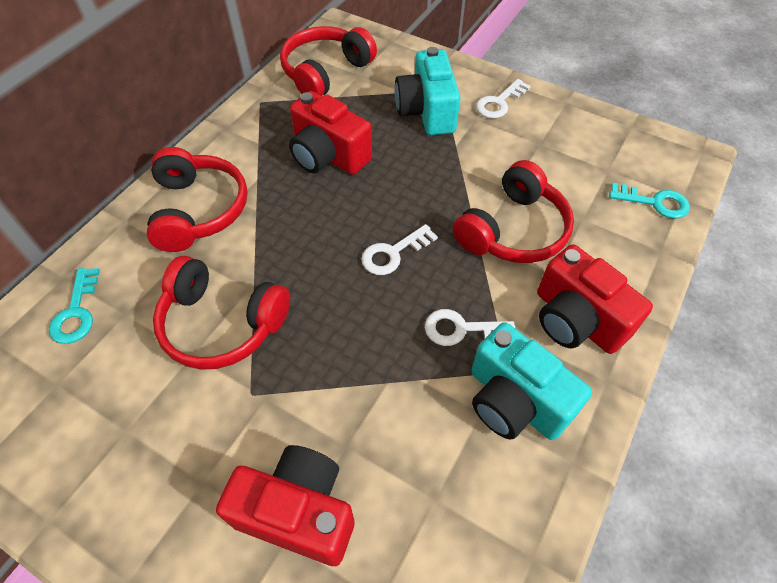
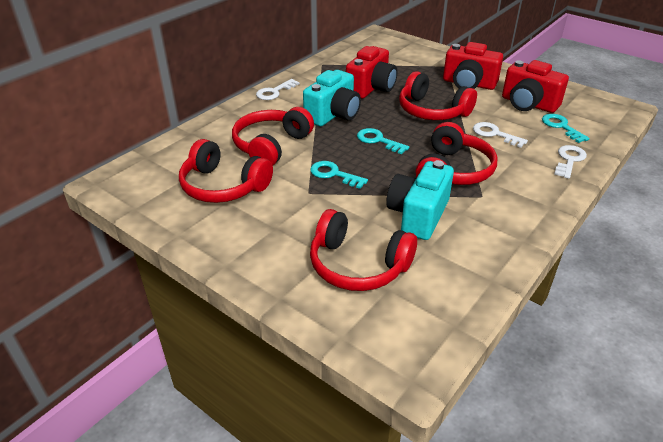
red headphones: 4 -> 5
turquoise key: 2 -> 3

